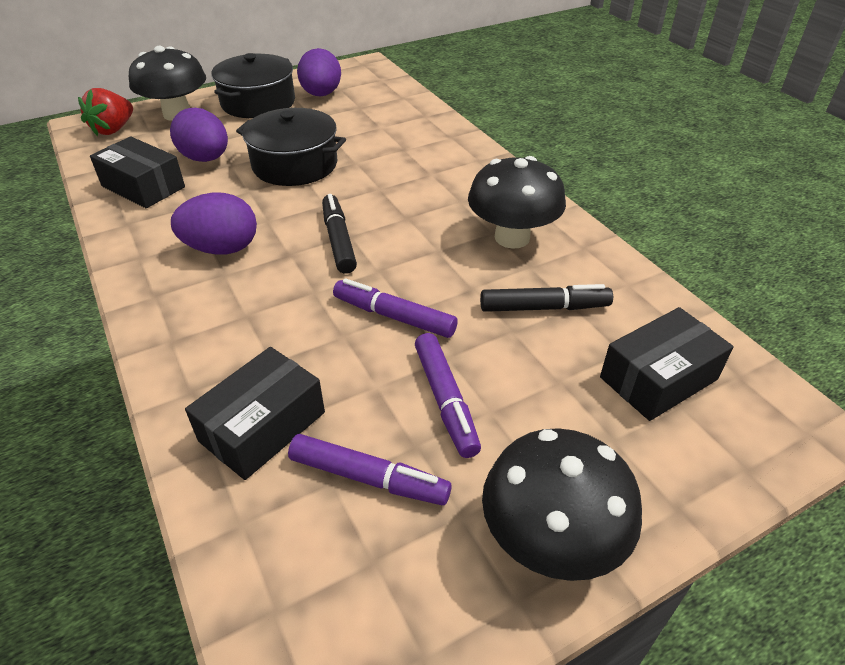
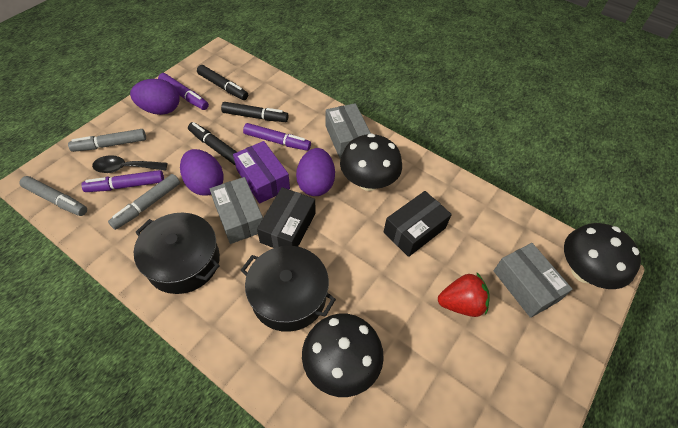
black box: 3 -> 2
black marker: 2 -> 3
black spoon: 0 -> 1
grey box: 0 -> 3
grey marker: 0 -> 3
purple box: 0 -> 1

